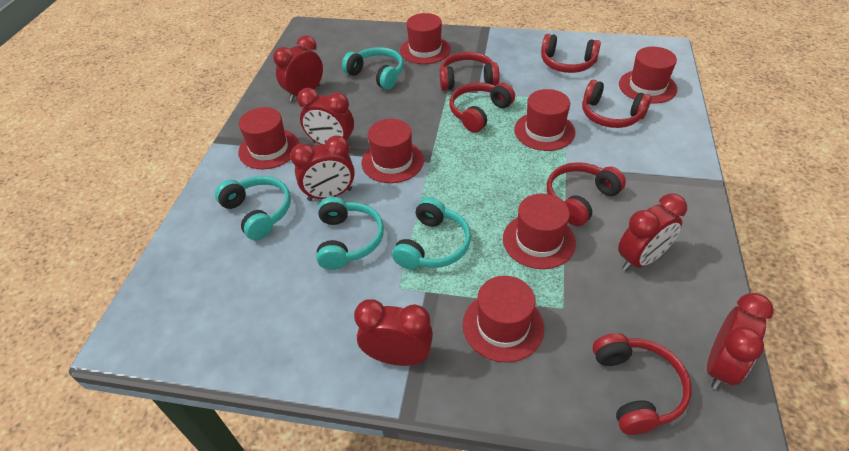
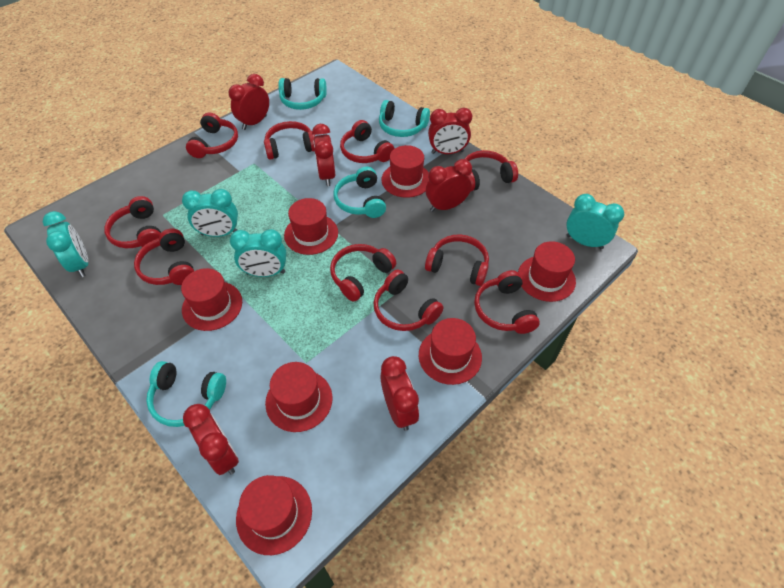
red headphones: 6 -> 10
turquoise clock: 0 -> 4

